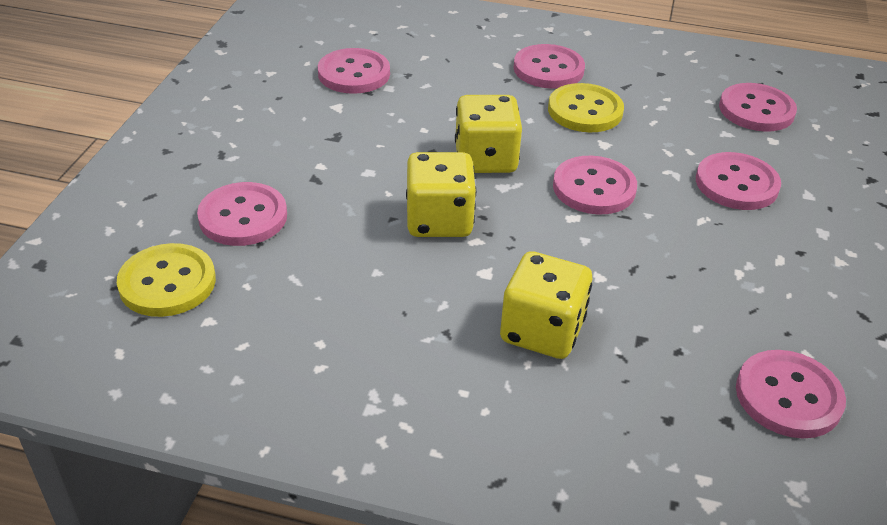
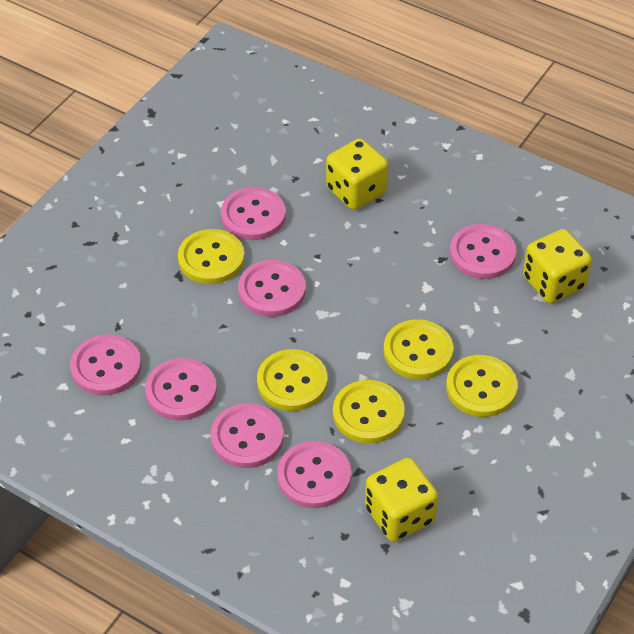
yellow button: 2 -> 5

